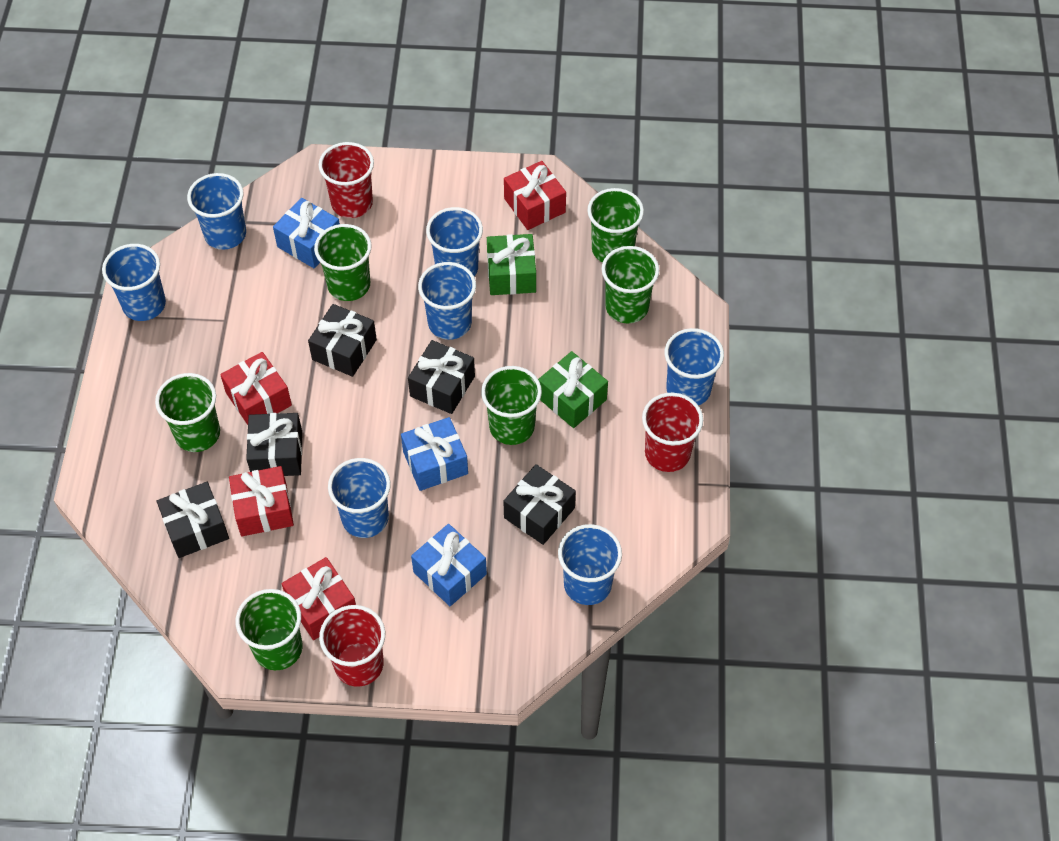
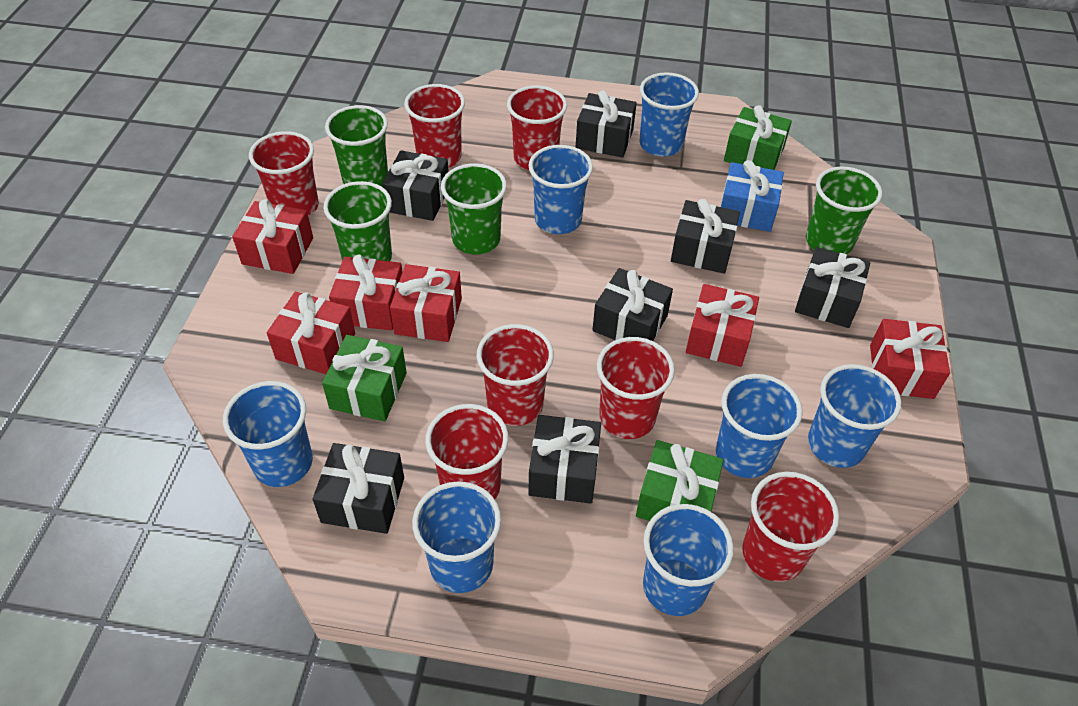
black gift: 5 -> 7
blue gift: 3 -> 1
green cup: 6 -> 4
green gift: 2 -> 3
red cup: 3 -> 7
red gift: 4 -> 6

